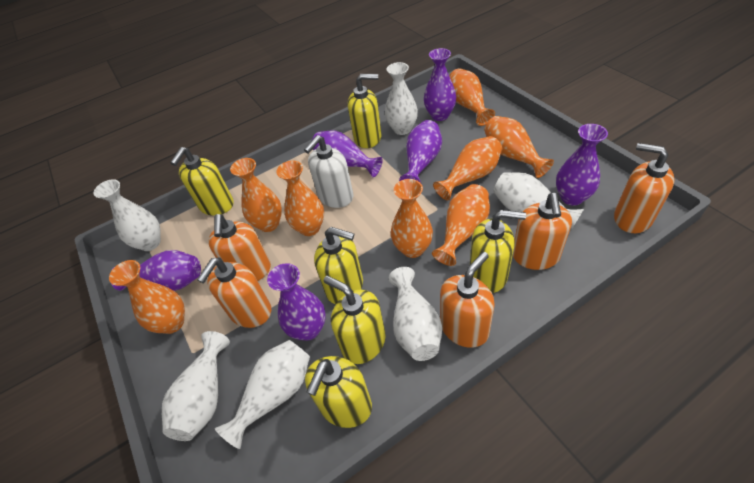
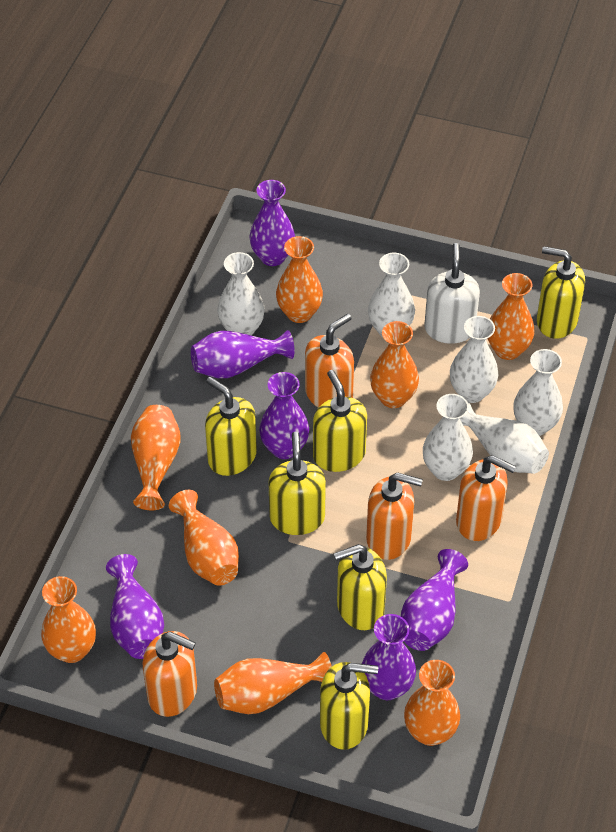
orange soap dispenser: 5 -> 4

